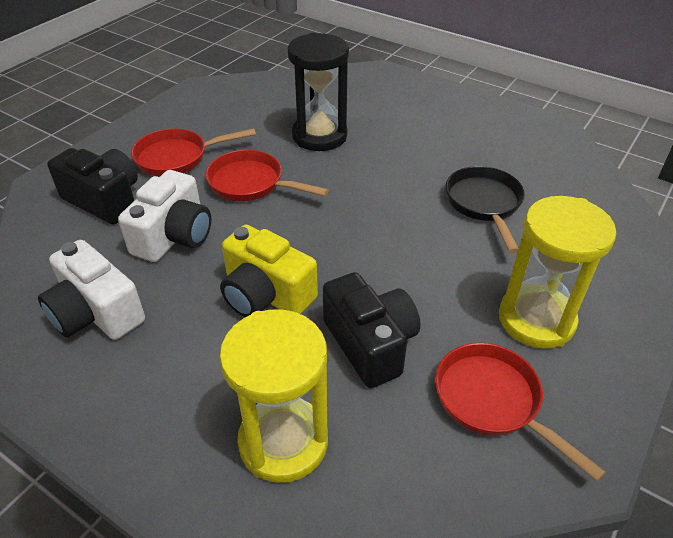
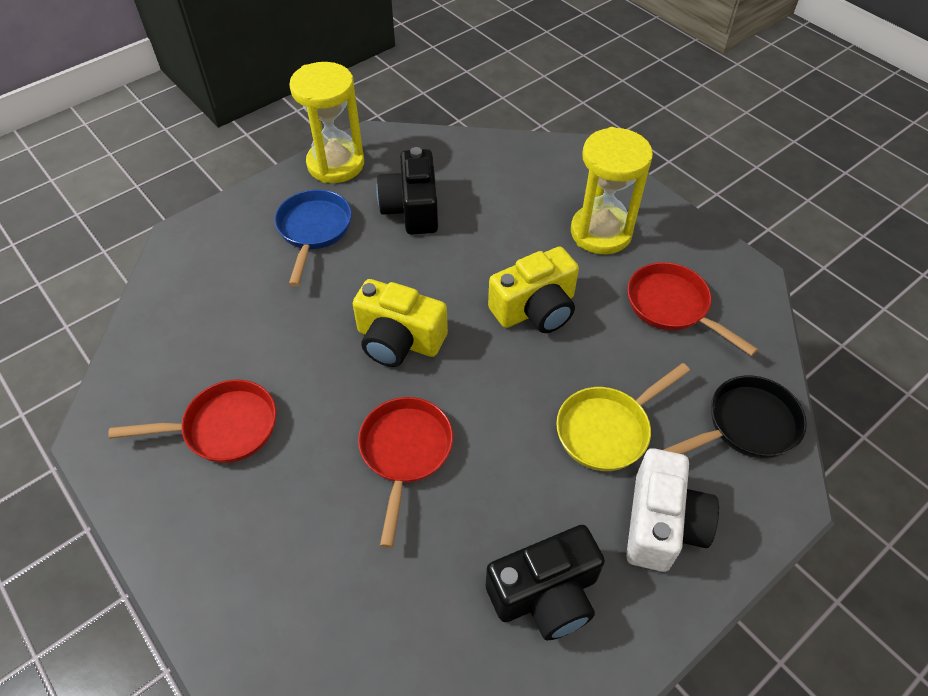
black hourglass: 1 -> 0
blue pan: 0 -> 1
white camera: 2 -> 1
yellow camera: 1 -> 2
yellow pan: 0 -> 1

